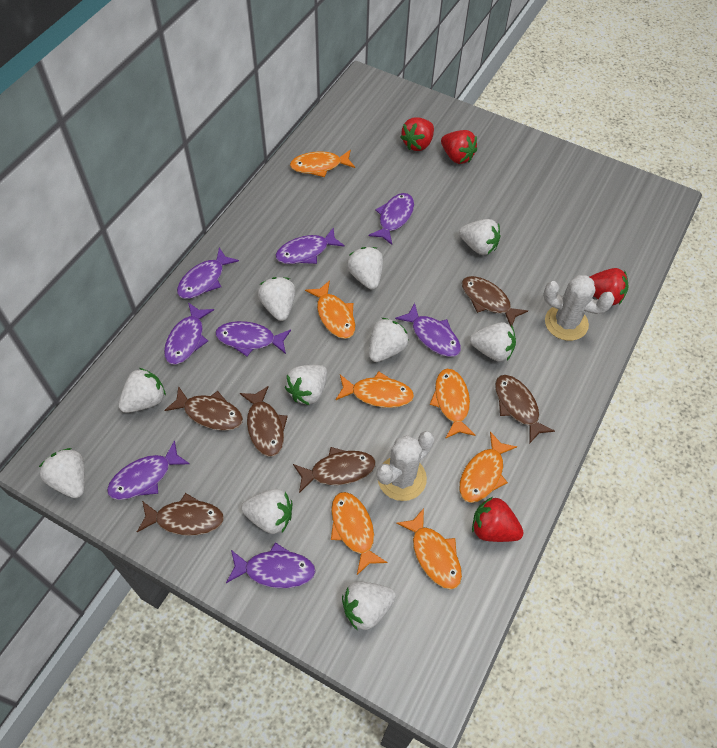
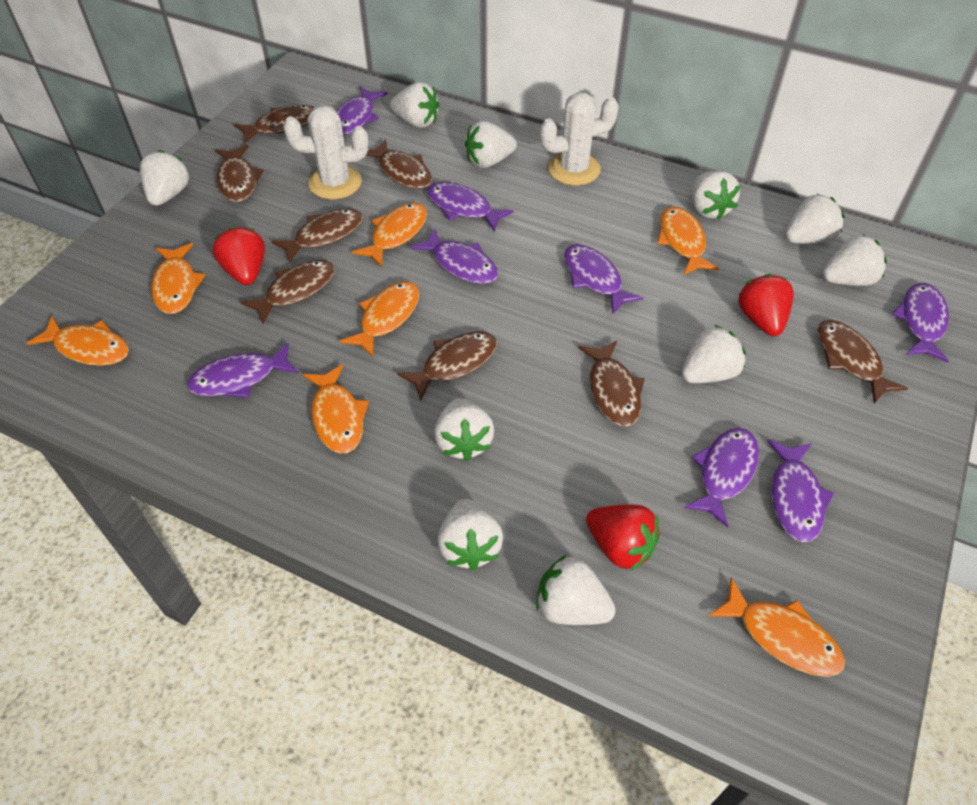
brown fish: 6 -> 8
red strawberry: 4 -> 3

